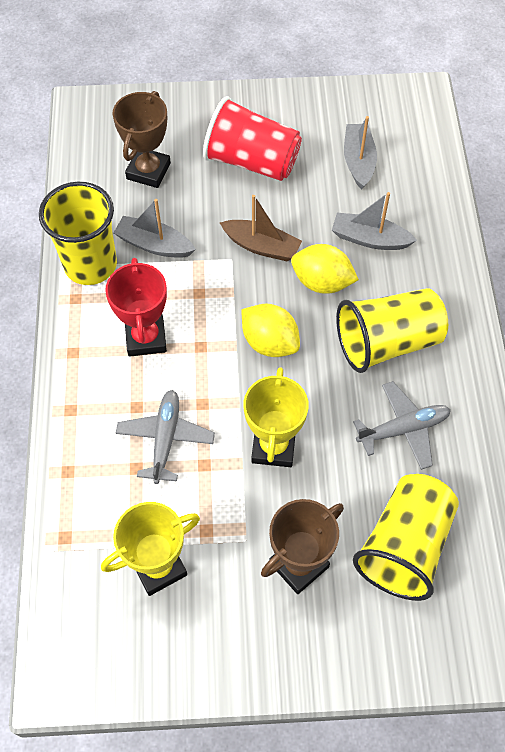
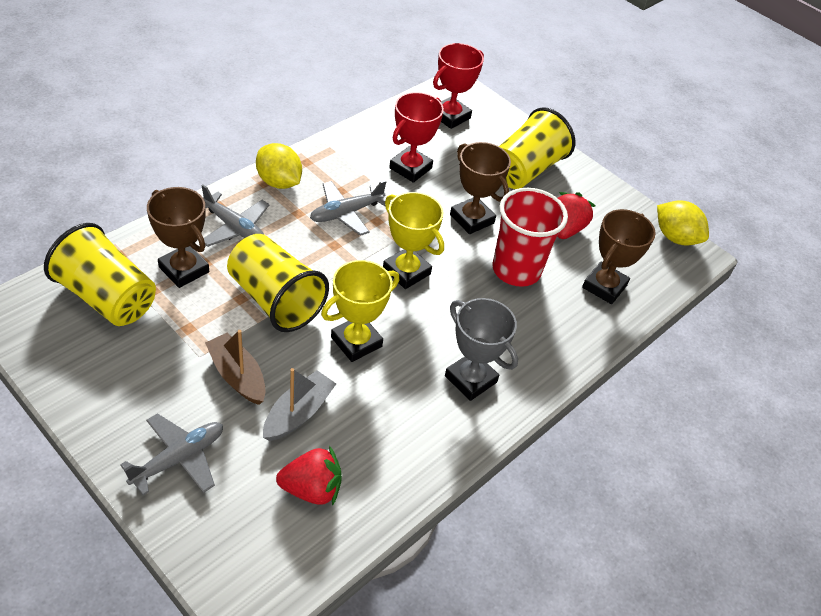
brown trophy: 2 -> 3
grey boat: 3 -> 1
grey plane: 2 -> 3
grey trophy: 0 -> 1
red strawberry: 0 -> 2
red trophy: 1 -> 2

